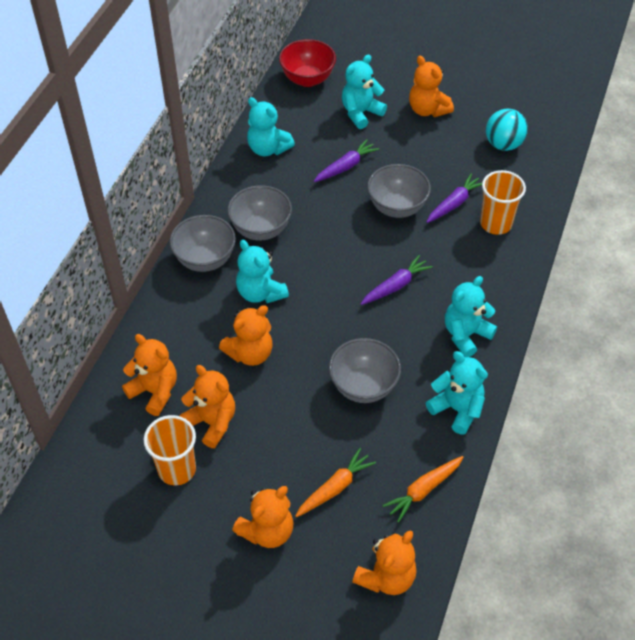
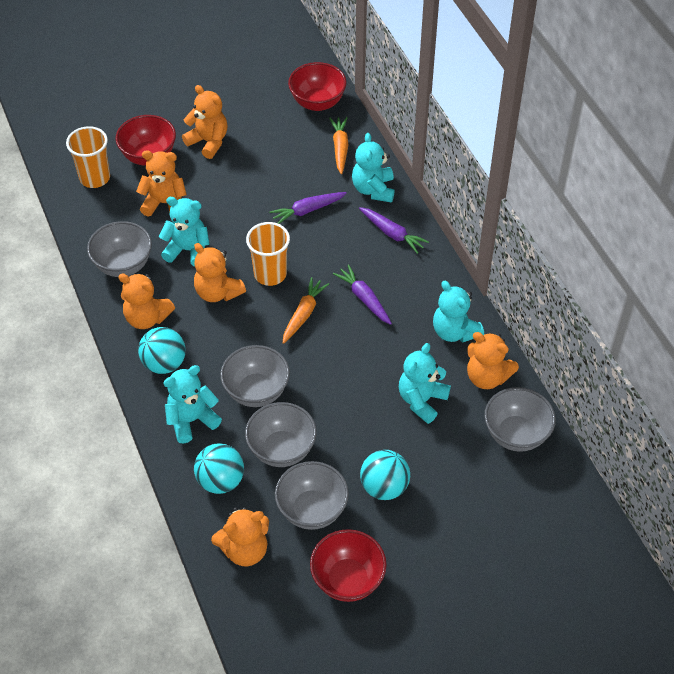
grey bowl: 4 -> 5
red bowl: 1 -> 3
turquoise ball: 1 -> 3

